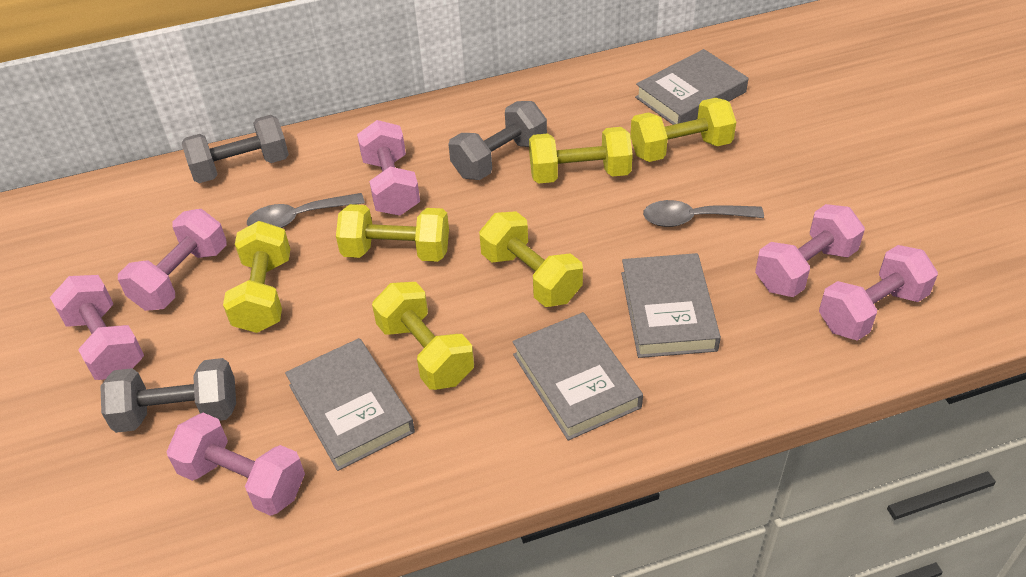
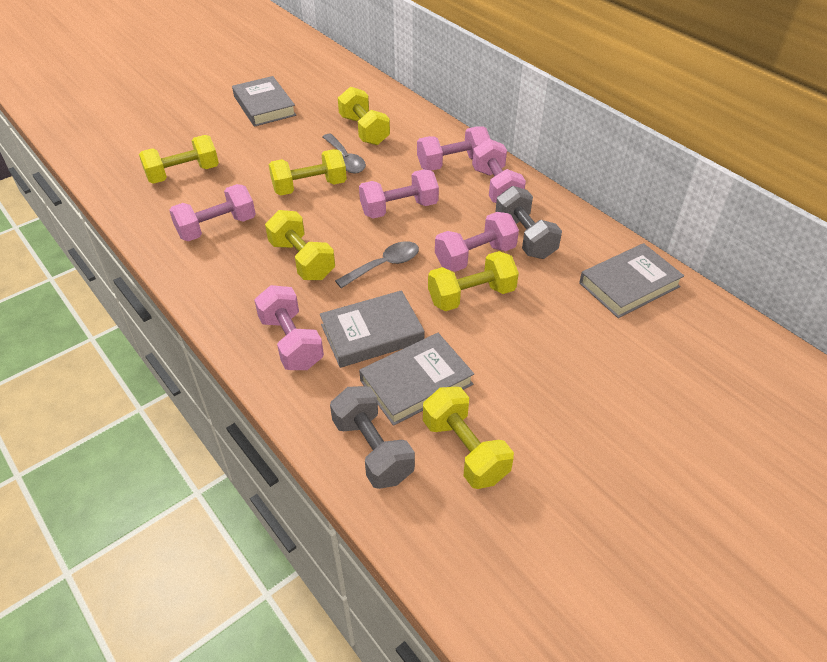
grey dumbbell: 3 -> 2

